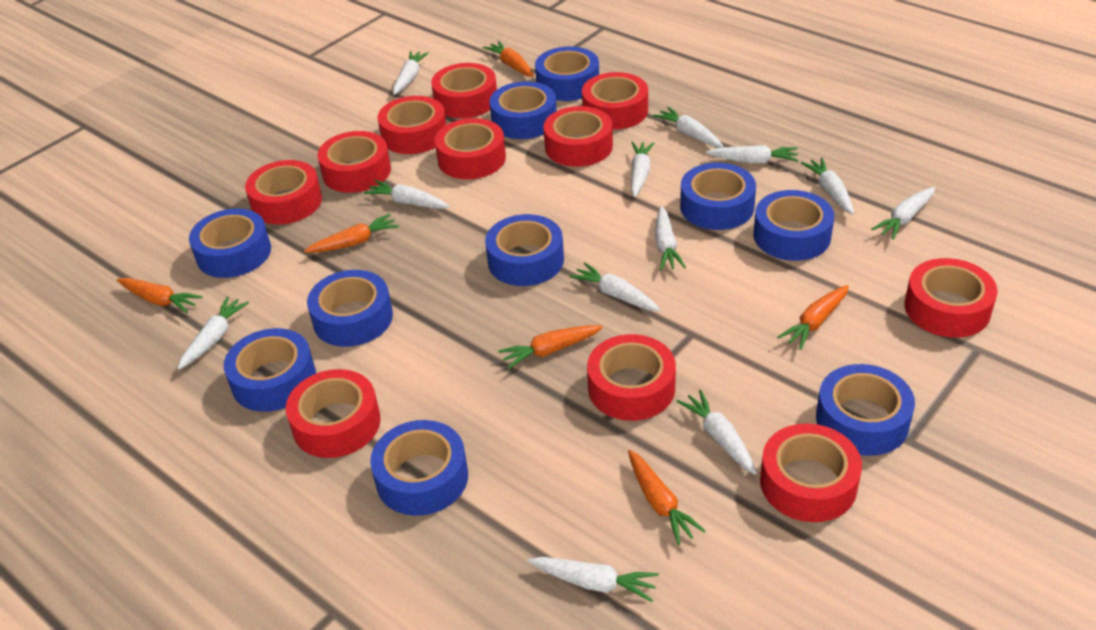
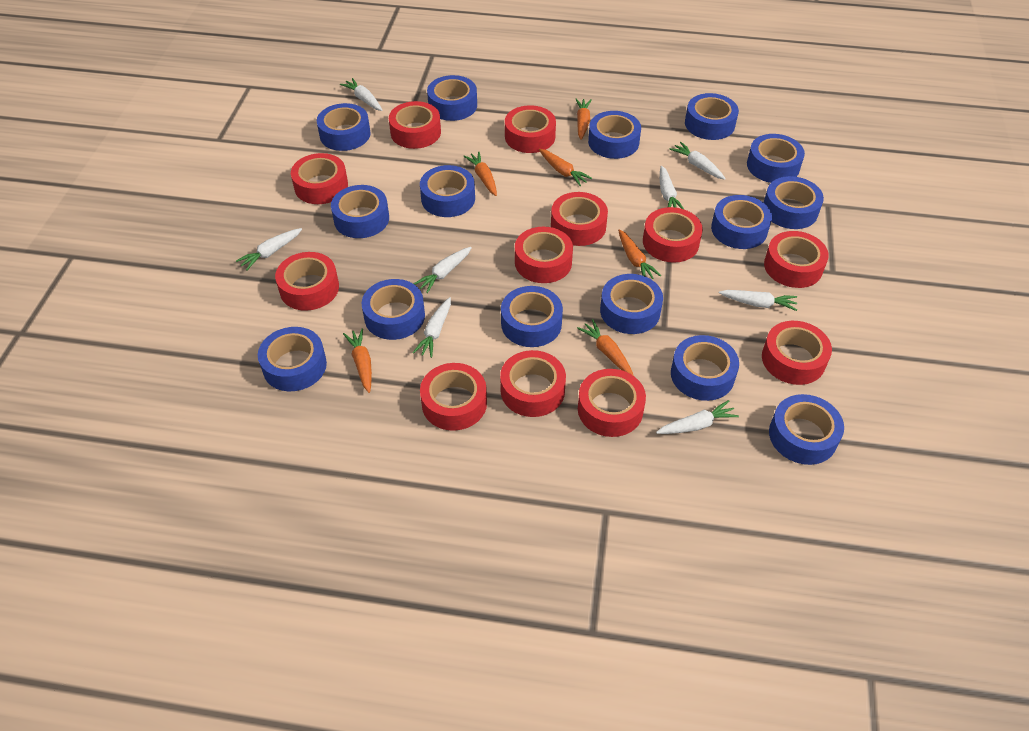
blue tape: 10 -> 15
red tape: 11 -> 12
white carrot: 12 -> 8

